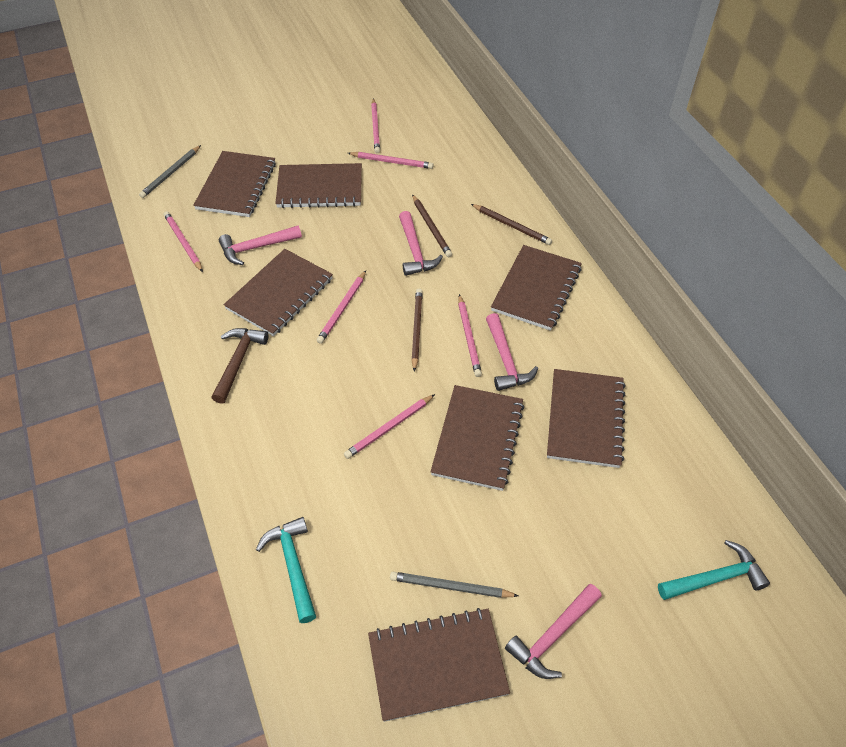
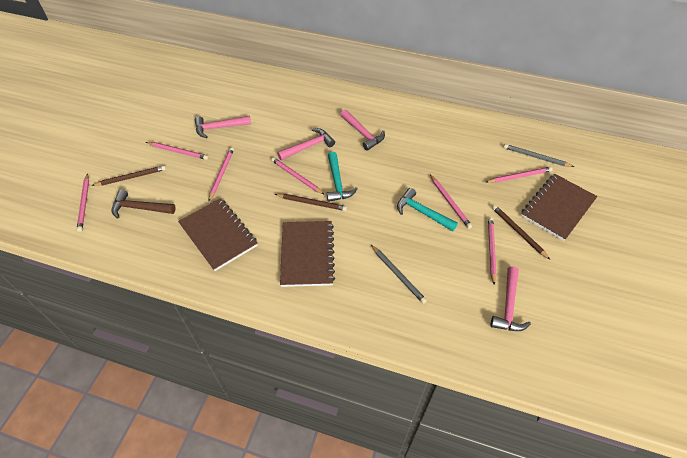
brown notebook: 7 -> 3
pink pencil: 6 -> 7

